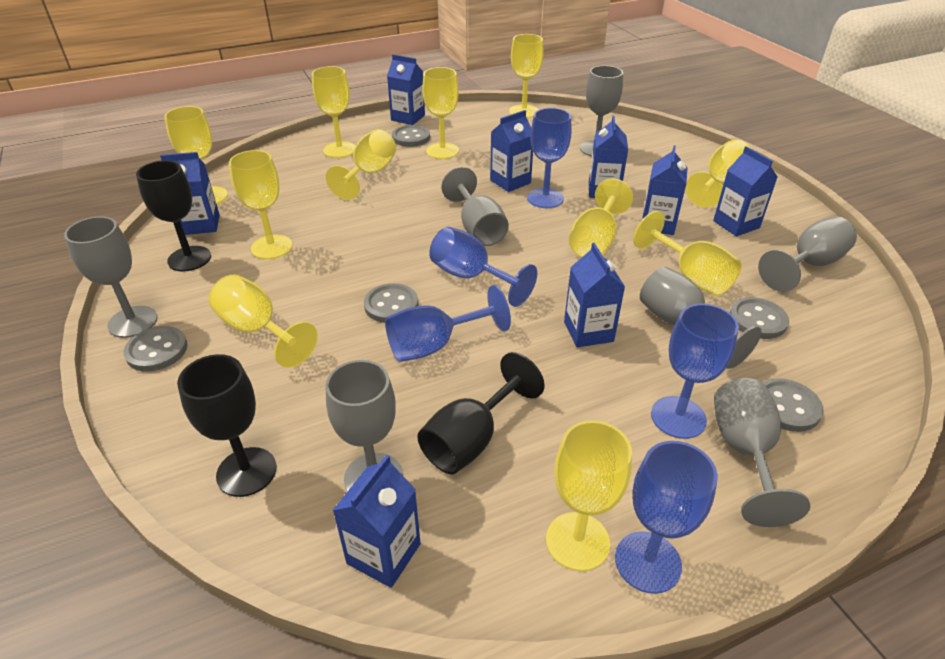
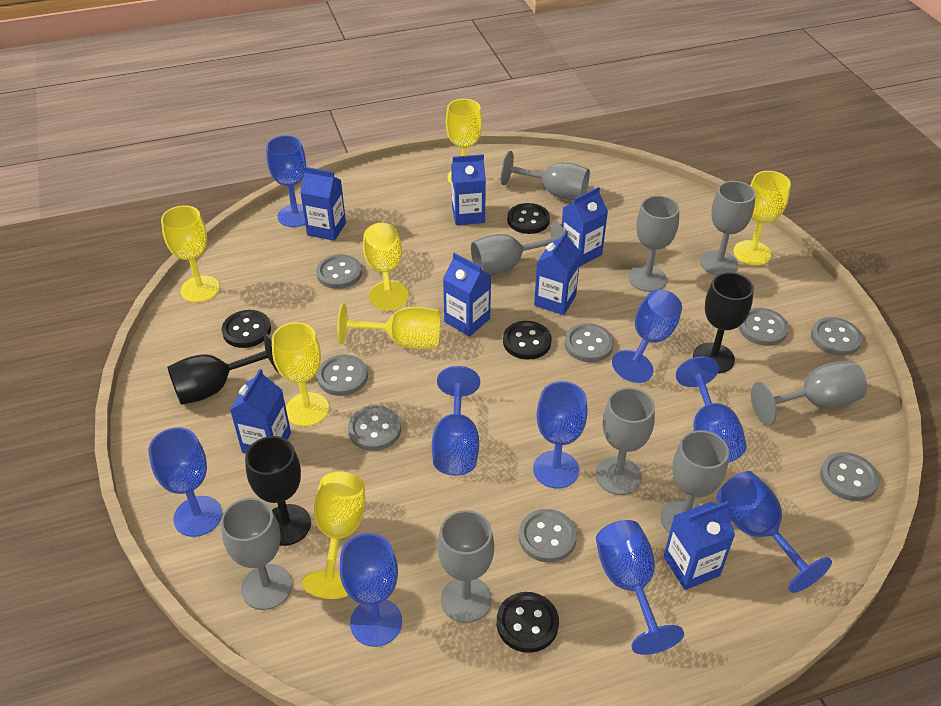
black button: 0 -> 4
blue carton: 8 -> 7
blue goblet: 5 -> 9
grey button: 5 -> 8
grey goblet: 7 -> 9
yellow goblet: 11 -> 7

